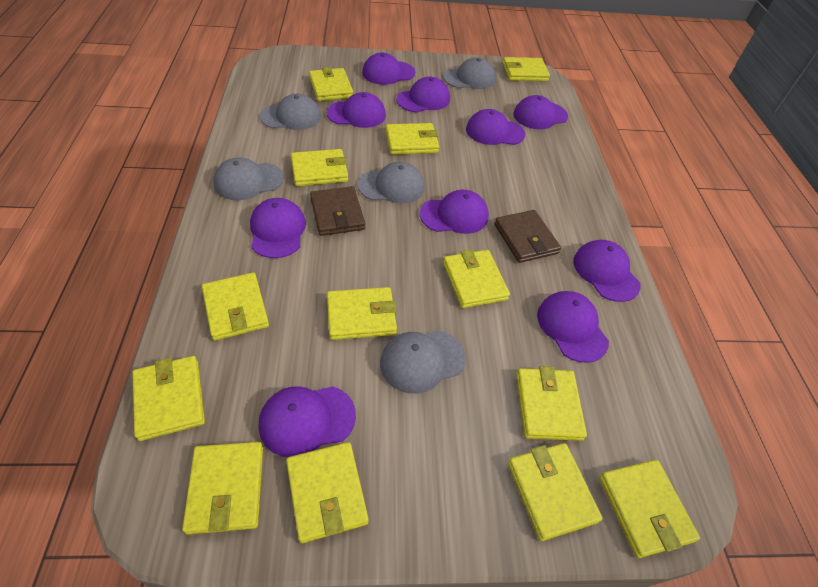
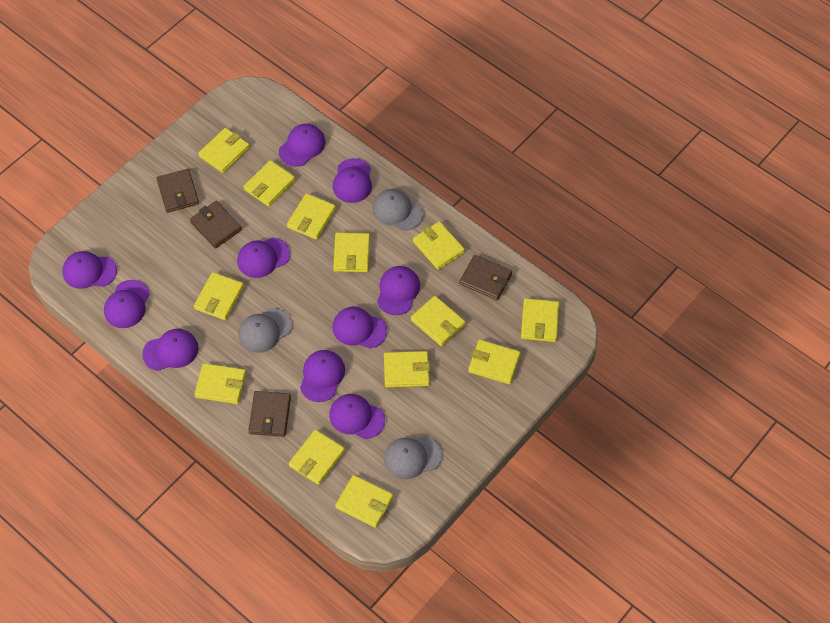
brown wallet: 2 -> 4
grey cap: 5 -> 3

